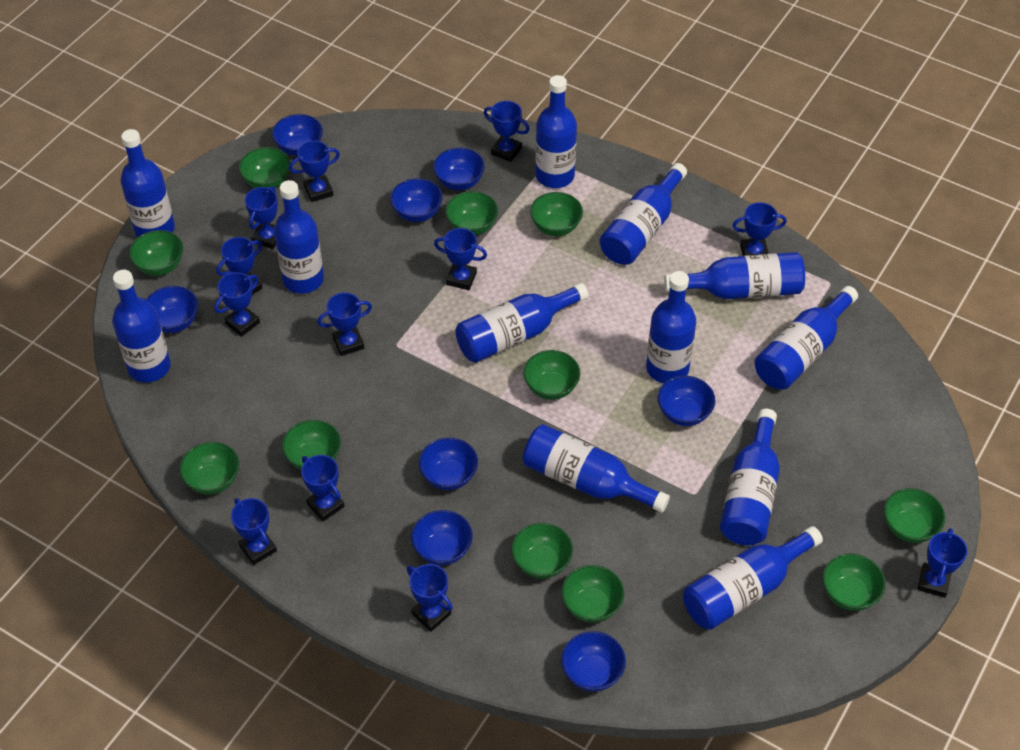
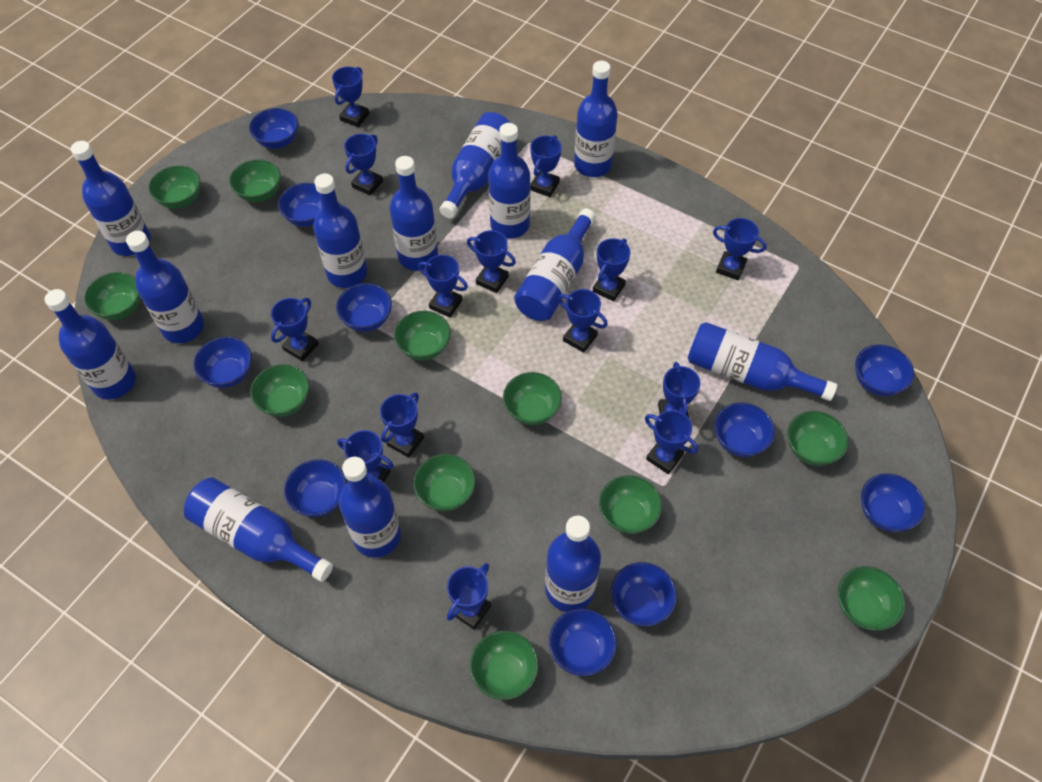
blue bottle: 12 -> 13
blue bowl: 8 -> 10
blue trophy: 12 -> 14

